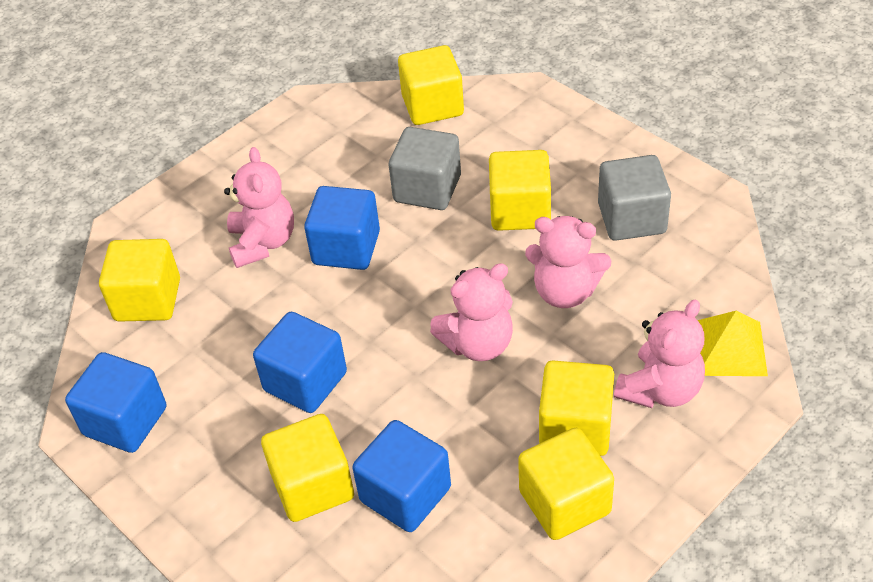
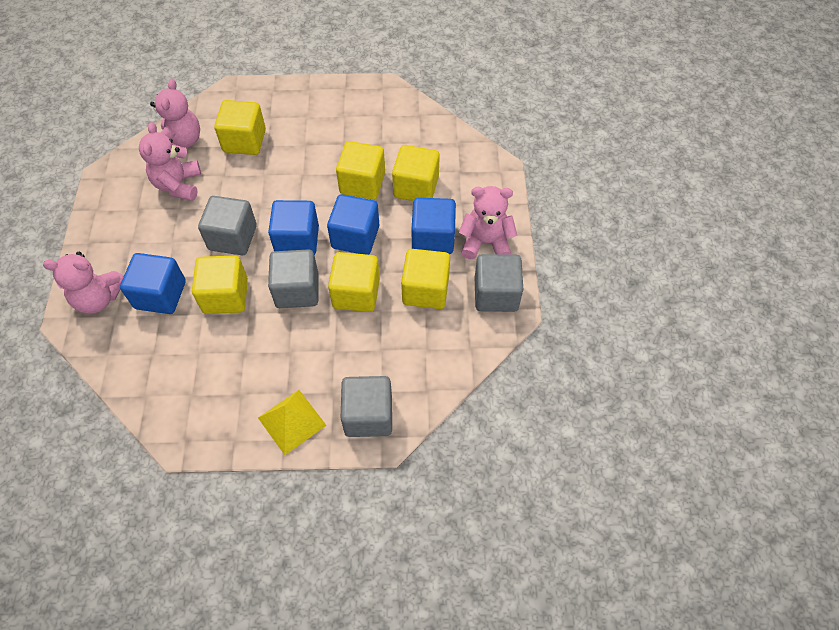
grey cube: 2 -> 4

